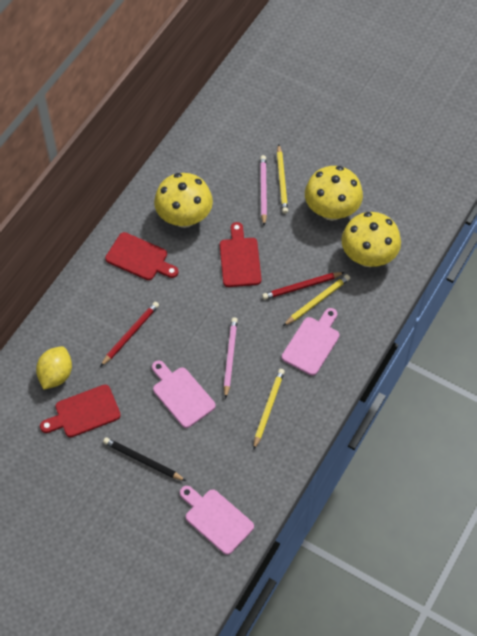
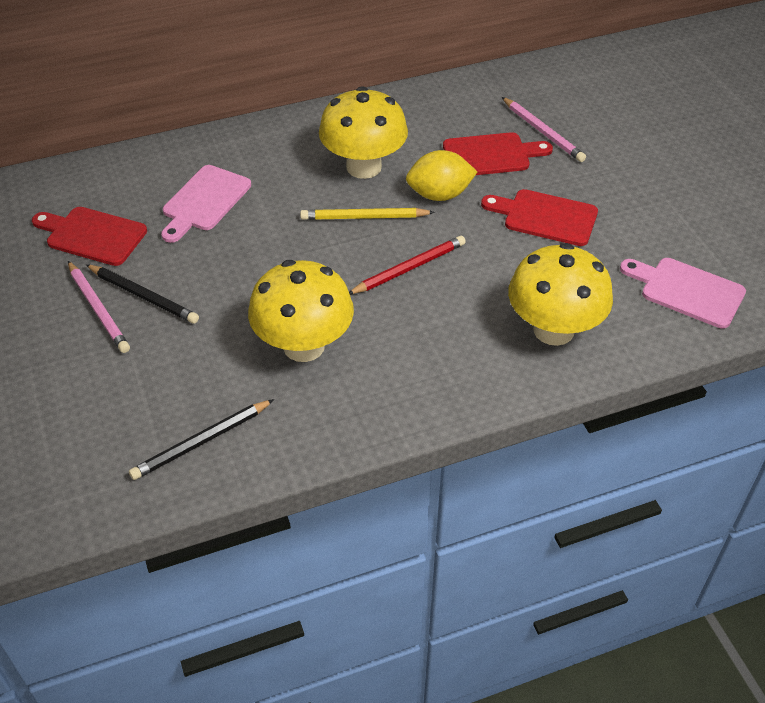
black pencil: 1 -> 2
pink cutting board: 3 -> 2
red pencil: 2 -> 1
yellow pencil: 3 -> 1

